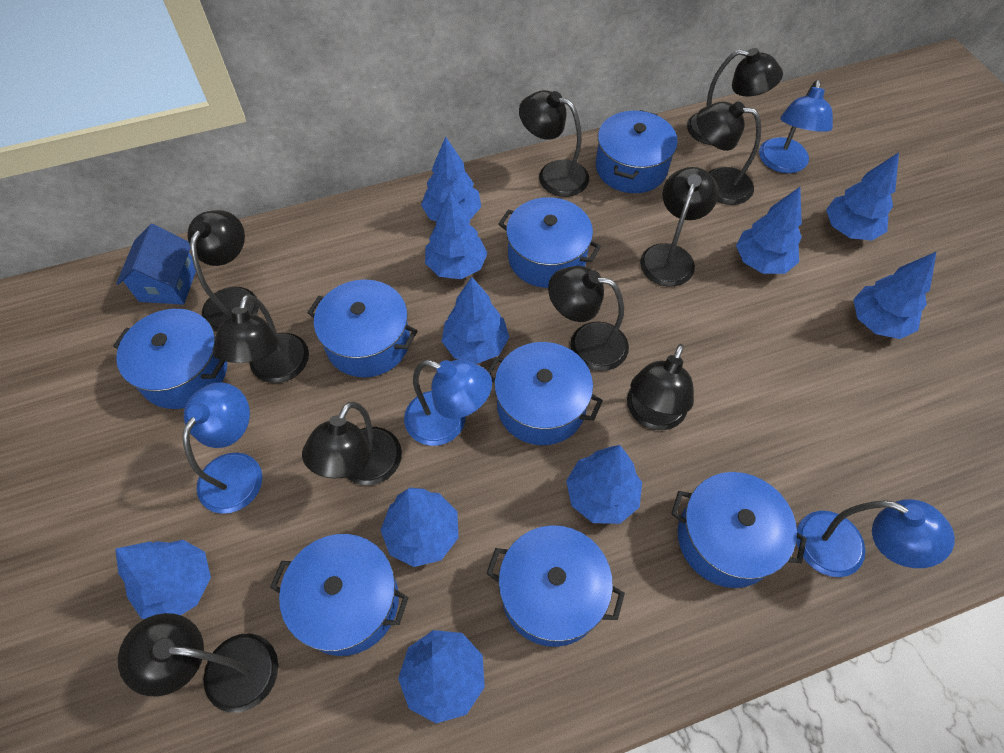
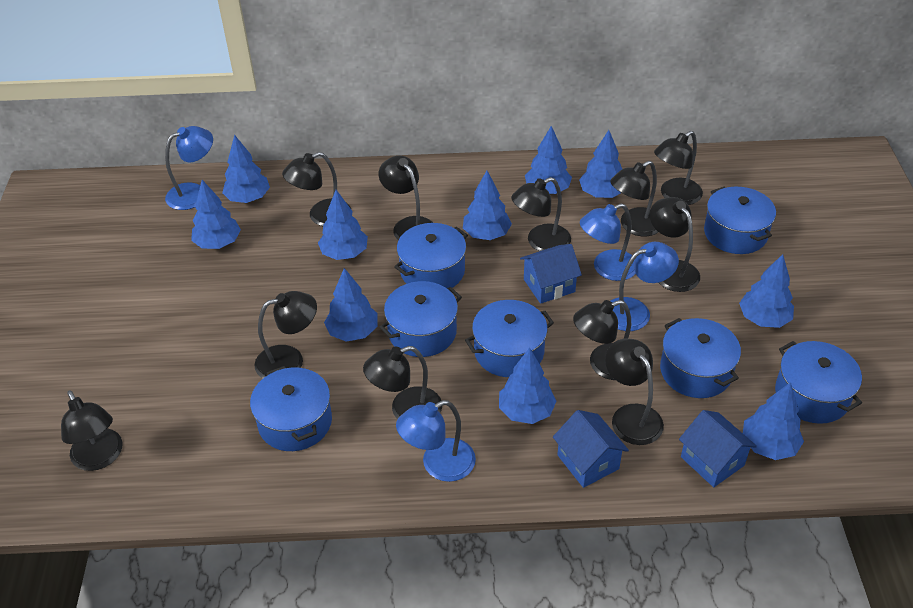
black lamp: 10 -> 11
blue house: 1 -> 3
blue pot: 8 -> 7

